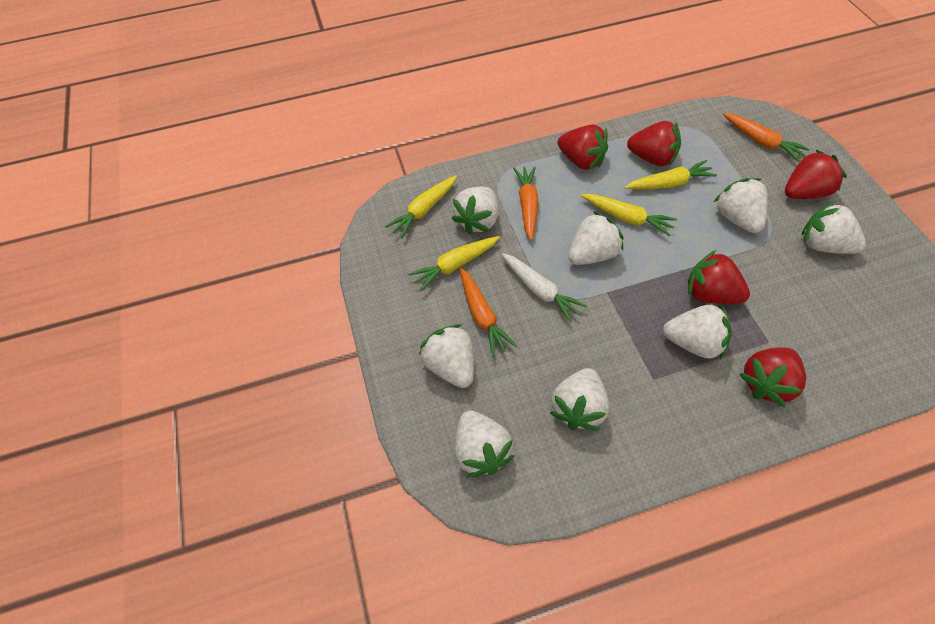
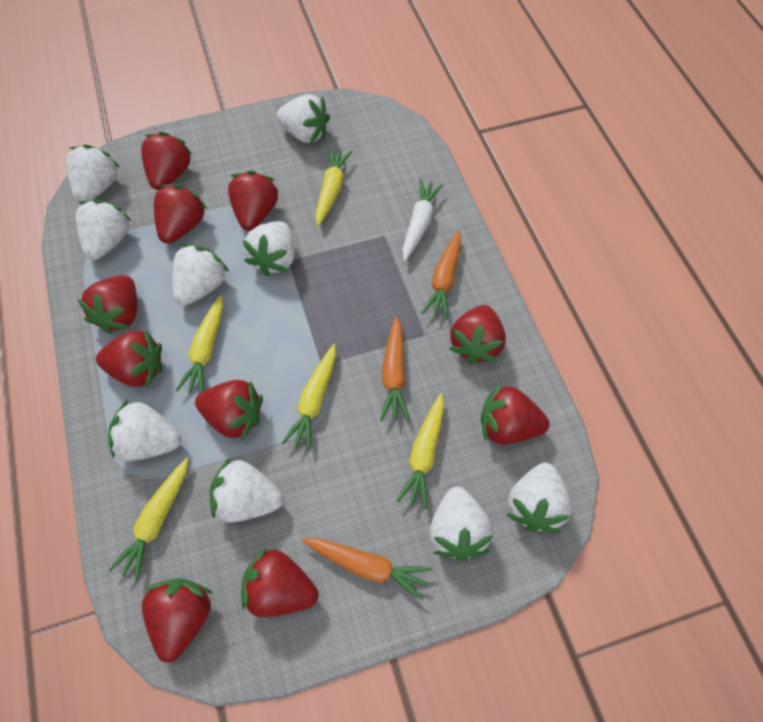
red strawberry: 5 -> 10
white strawberry: 8 -> 9
yellow carrot: 4 -> 5

